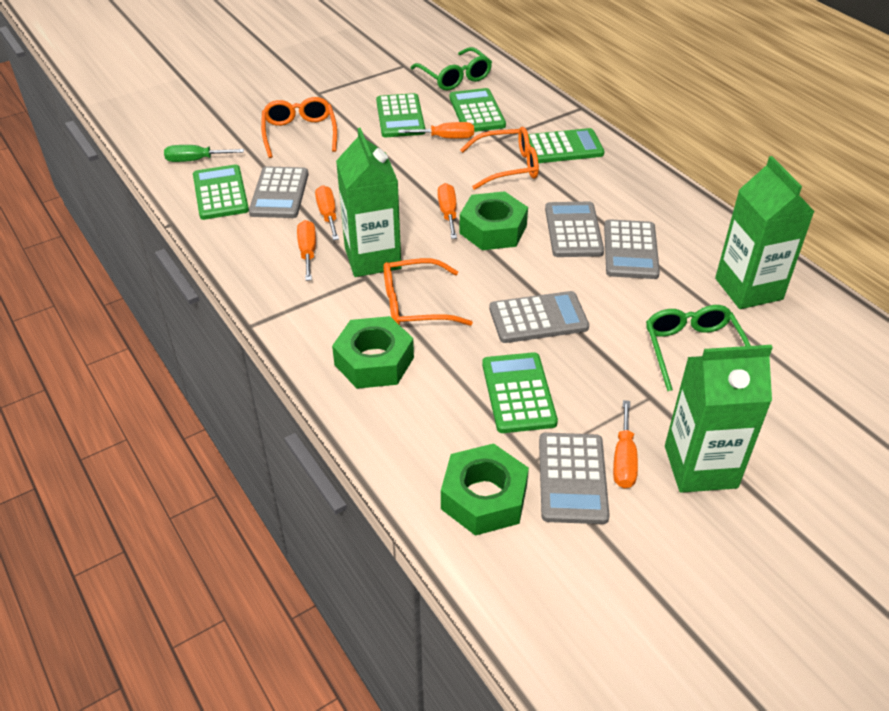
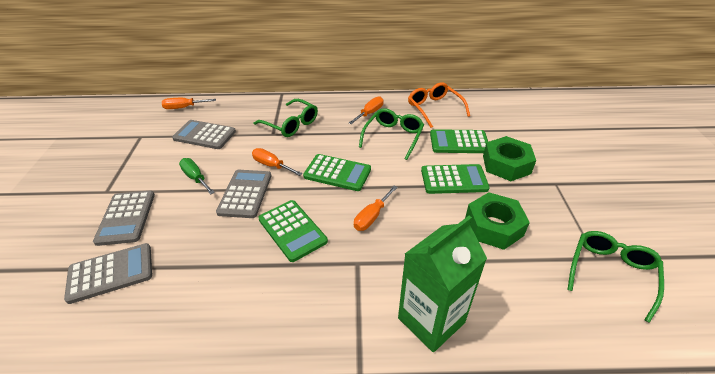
green calculator: 5 -> 4
green carton: 3 -> 1
green glasses: 2 -> 3
green nut: 3 -> 2
grey calculator: 5 -> 4
orange glasses: 3 -> 1
orange screwdriver: 5 -> 4

